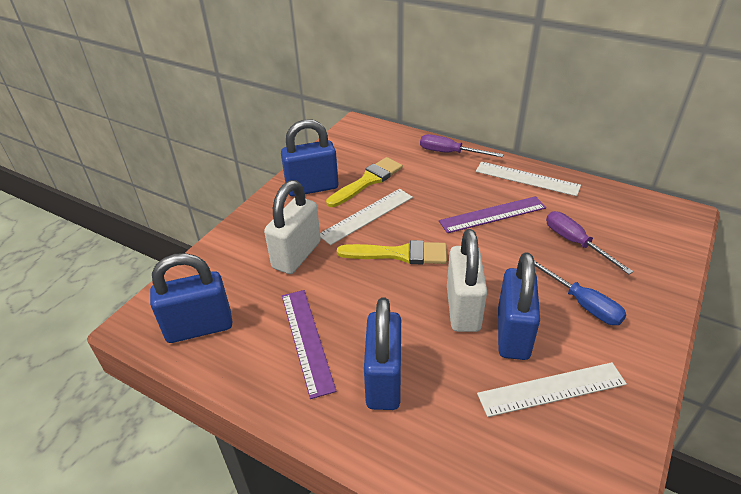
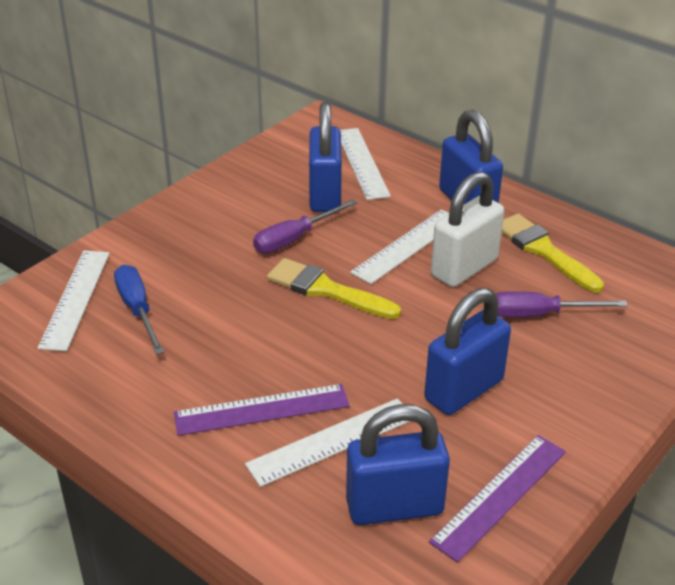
white padlock: 2 -> 1
white ruler: 3 -> 4

